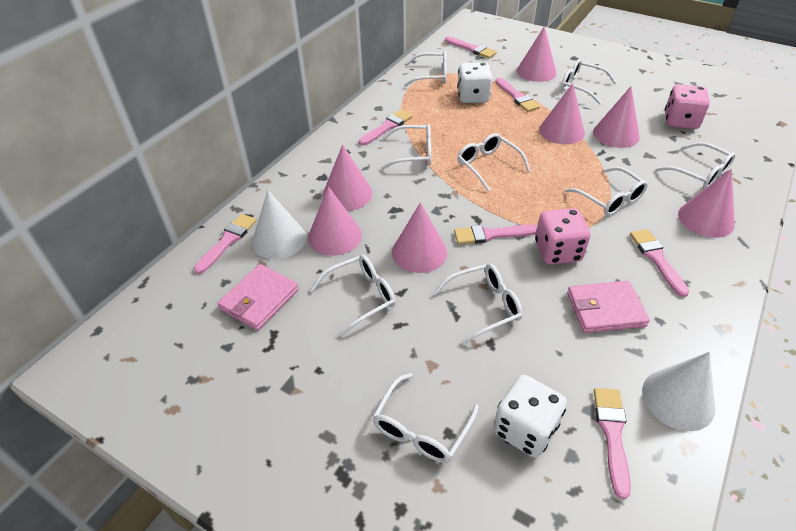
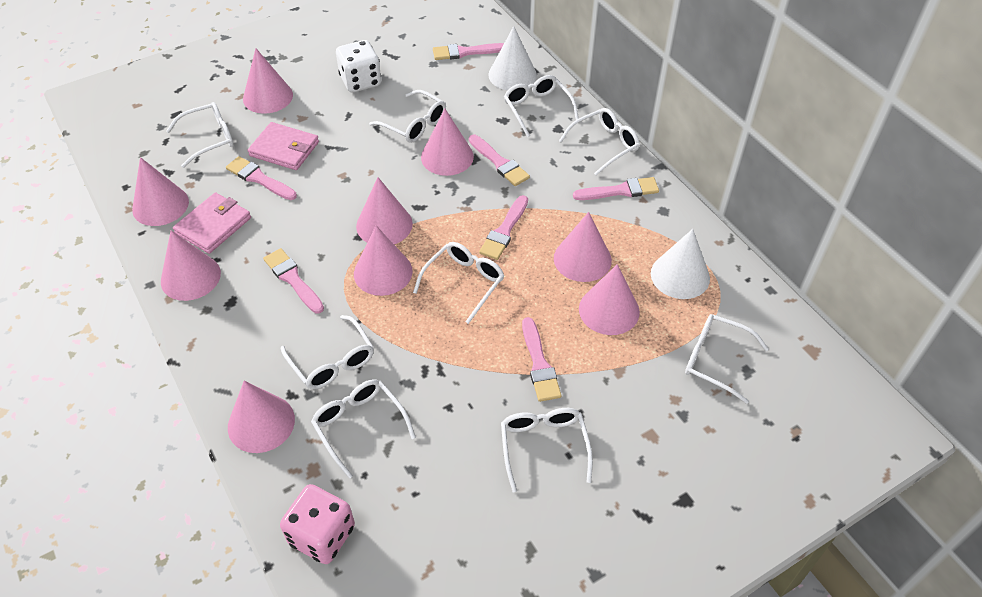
pink cone: 7 -> 9
pink dice: 2 -> 1
white dice: 2 -> 1

